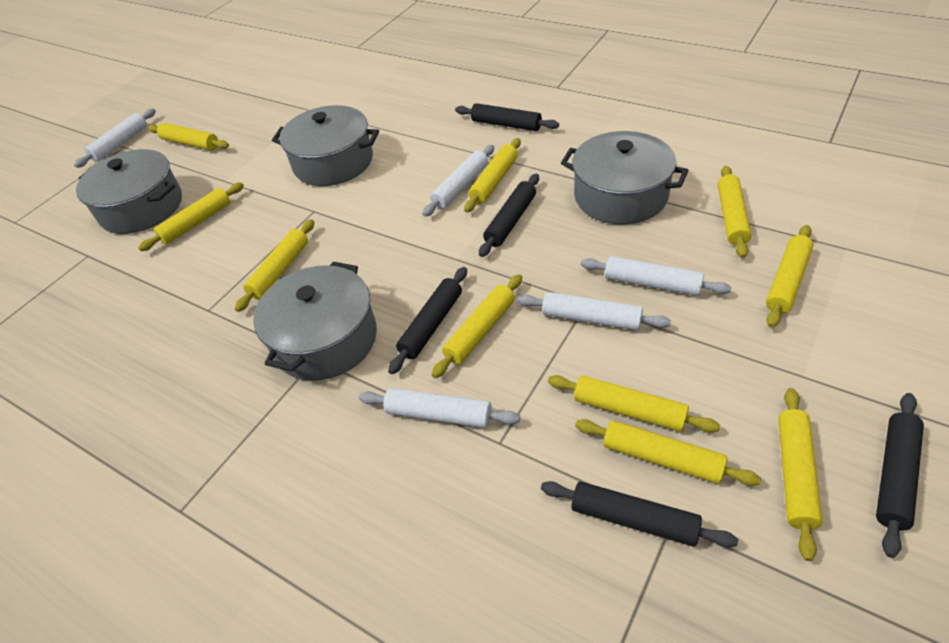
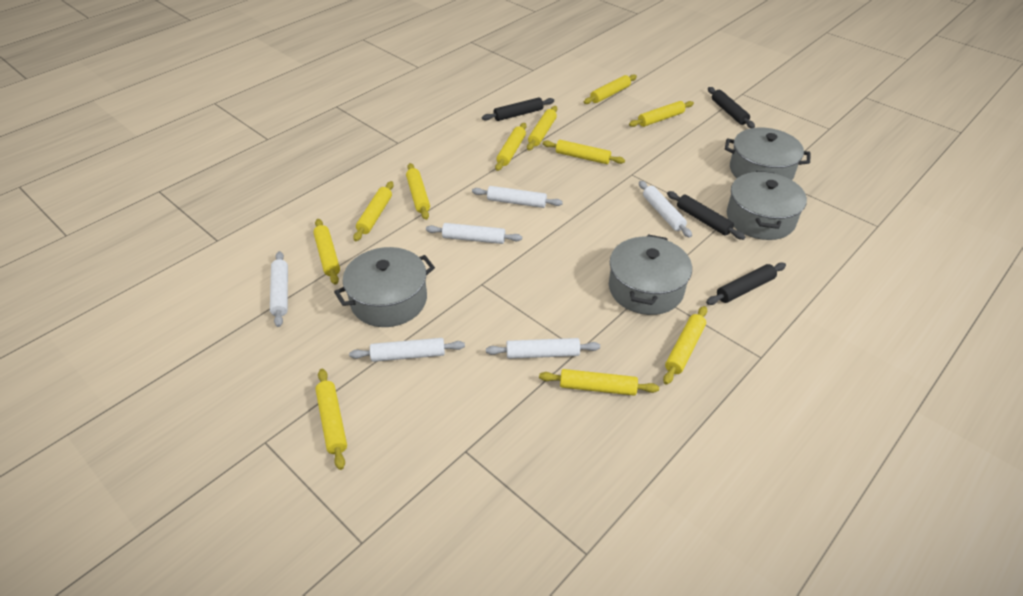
black rolling pin: 5 -> 4
white rolling pin: 5 -> 6
yellow rolling pin: 10 -> 11

